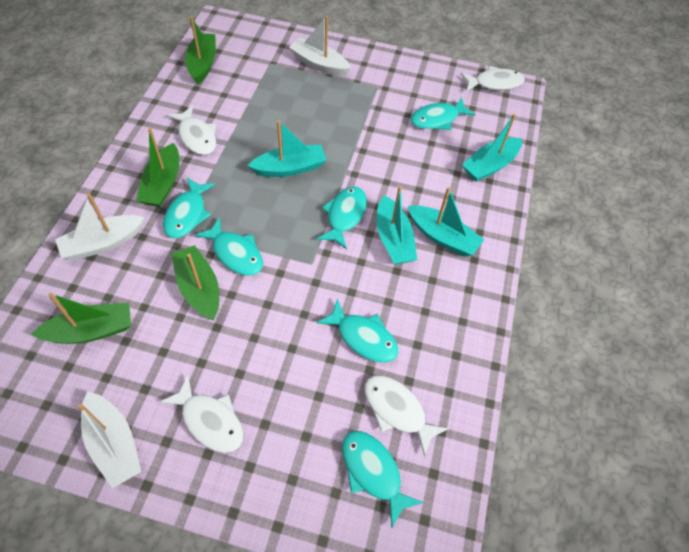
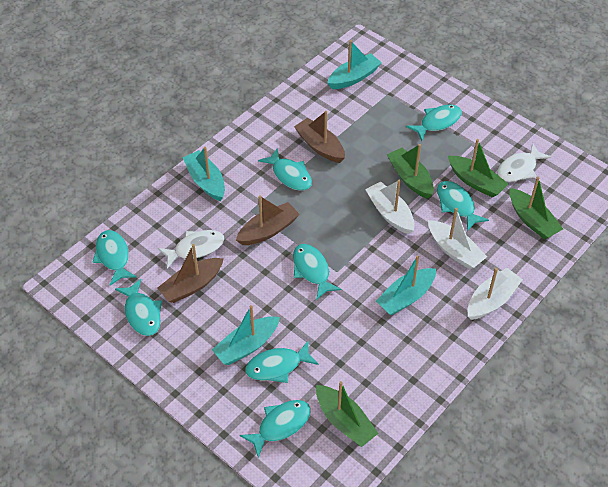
brown boat: 0 -> 3
turquoise fish: 6 -> 8
white fish: 4 -> 2

